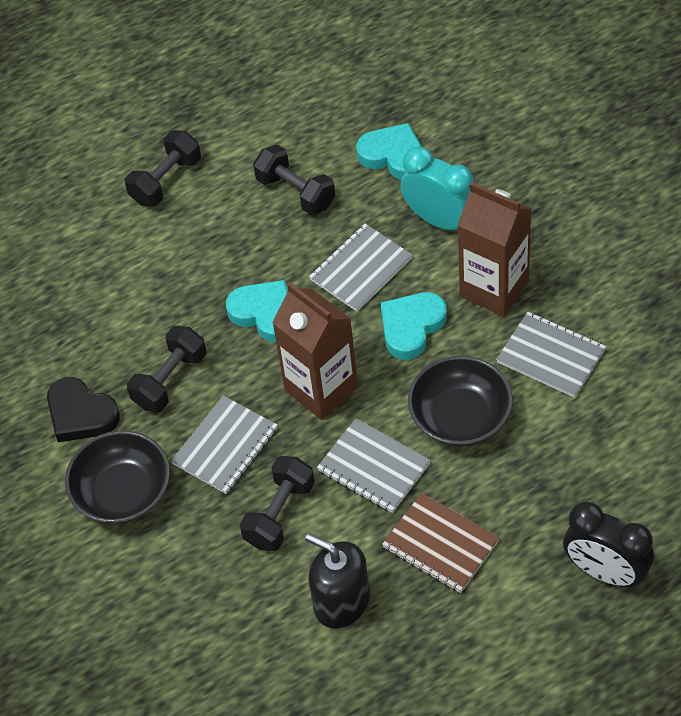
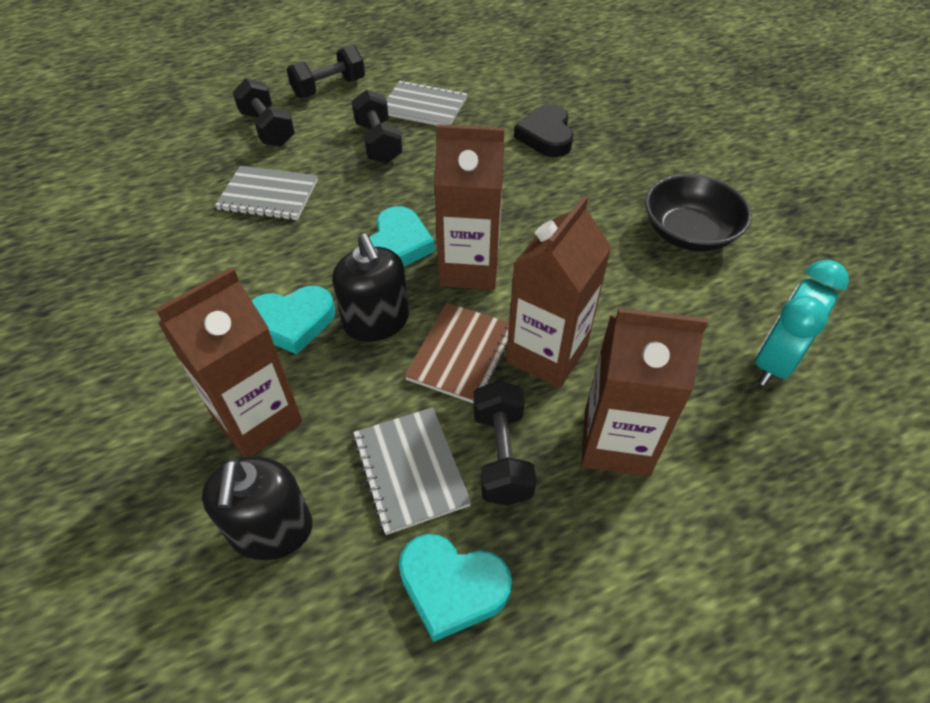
black bowl: 2 -> 1
black clock: 1 -> 0
black soap dispenser: 1 -> 2
brown carton: 2 -> 4
grey notebook: 4 -> 3

